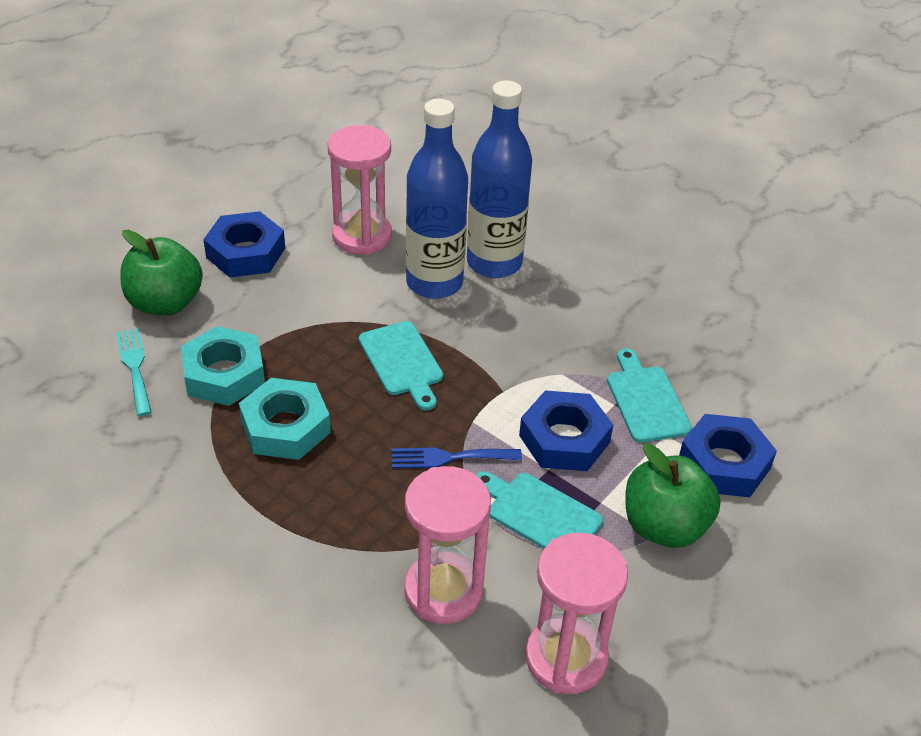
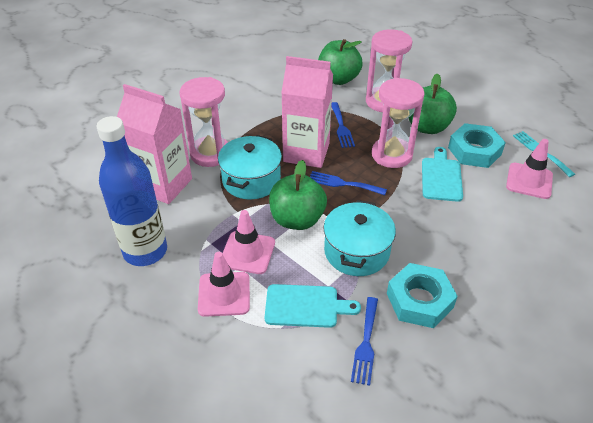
blue bottle: 2 -> 1
blue fork: 1 -> 3
blue nut: 3 -> 0
green apple: 2 -> 3
pink carton: 0 -> 2
pink traffic cone: 0 -> 3
turquoise cutting board: 3 -> 2
turquoise pot: 0 -> 2

